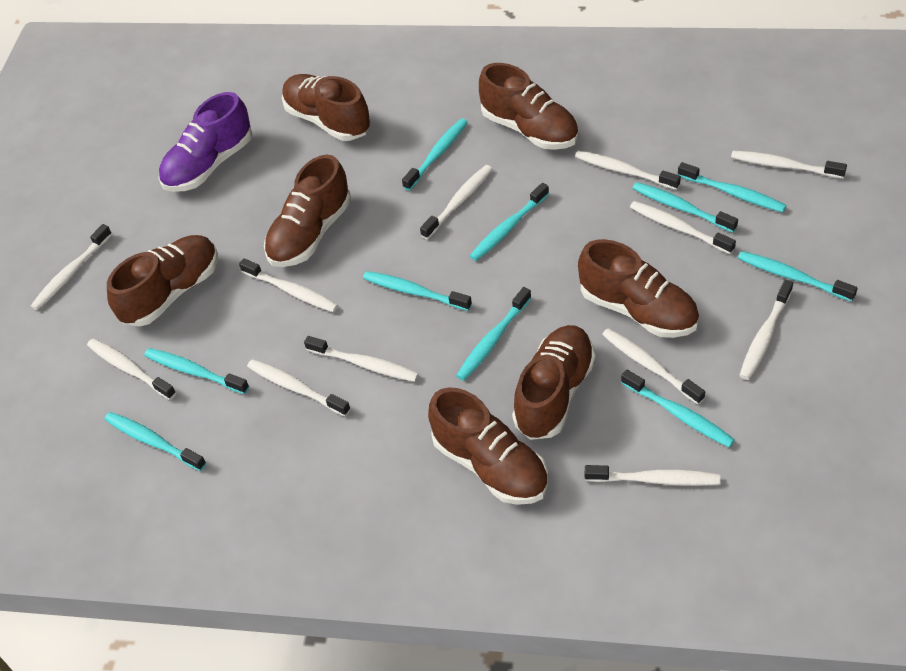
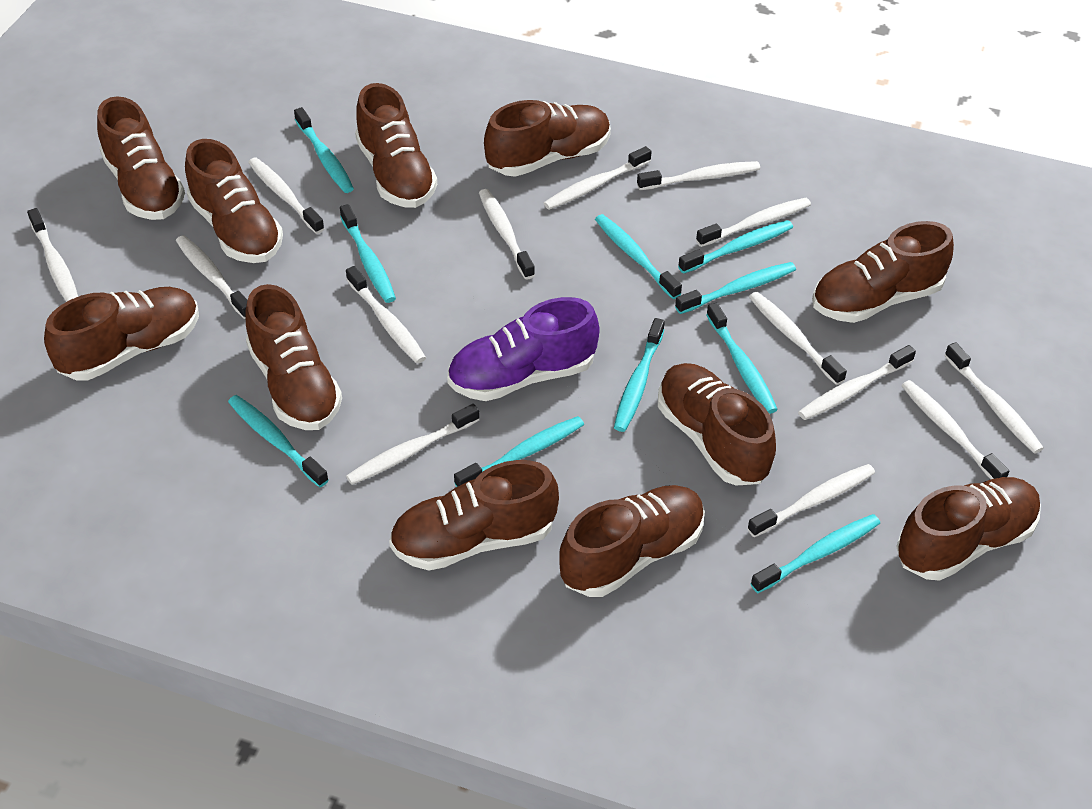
brown shoe: 7 -> 11
white toothbrush: 12 -> 14

